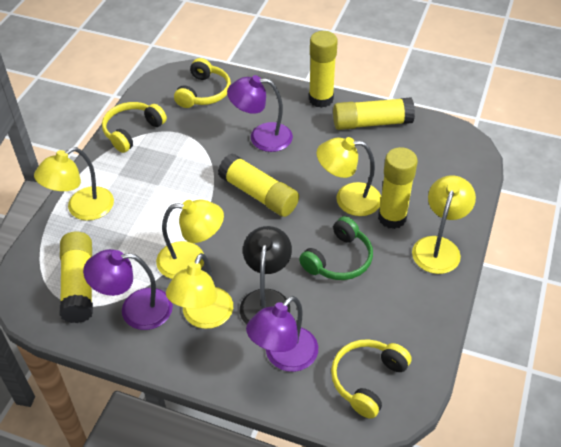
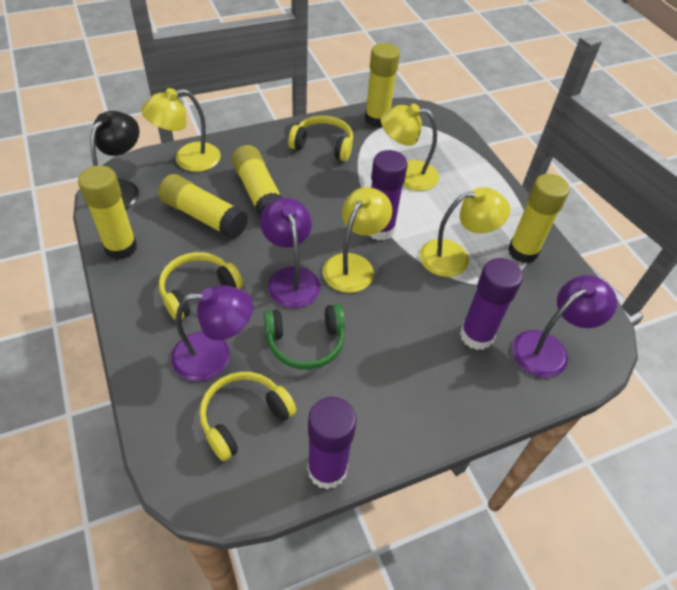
purple glue stick: 0 -> 3
yellow lamp: 5 -> 4

